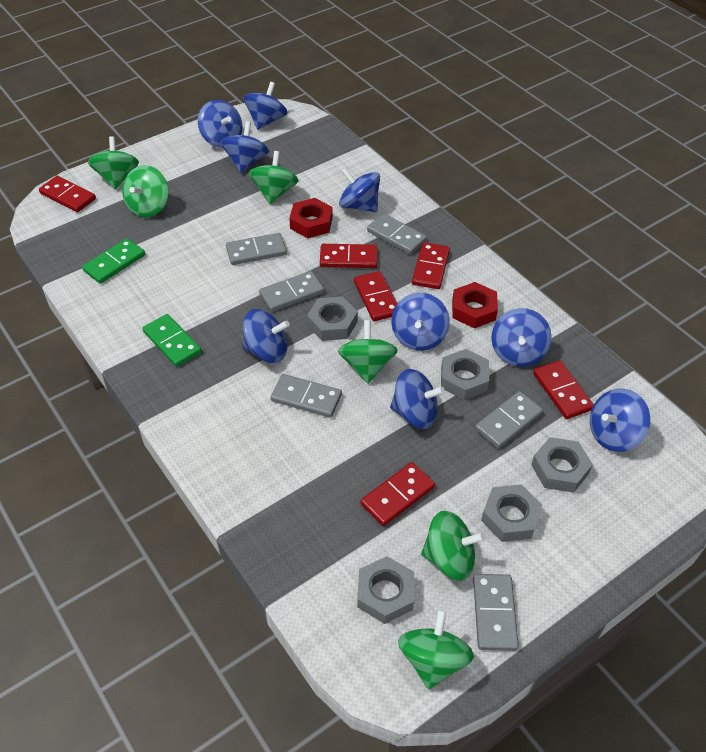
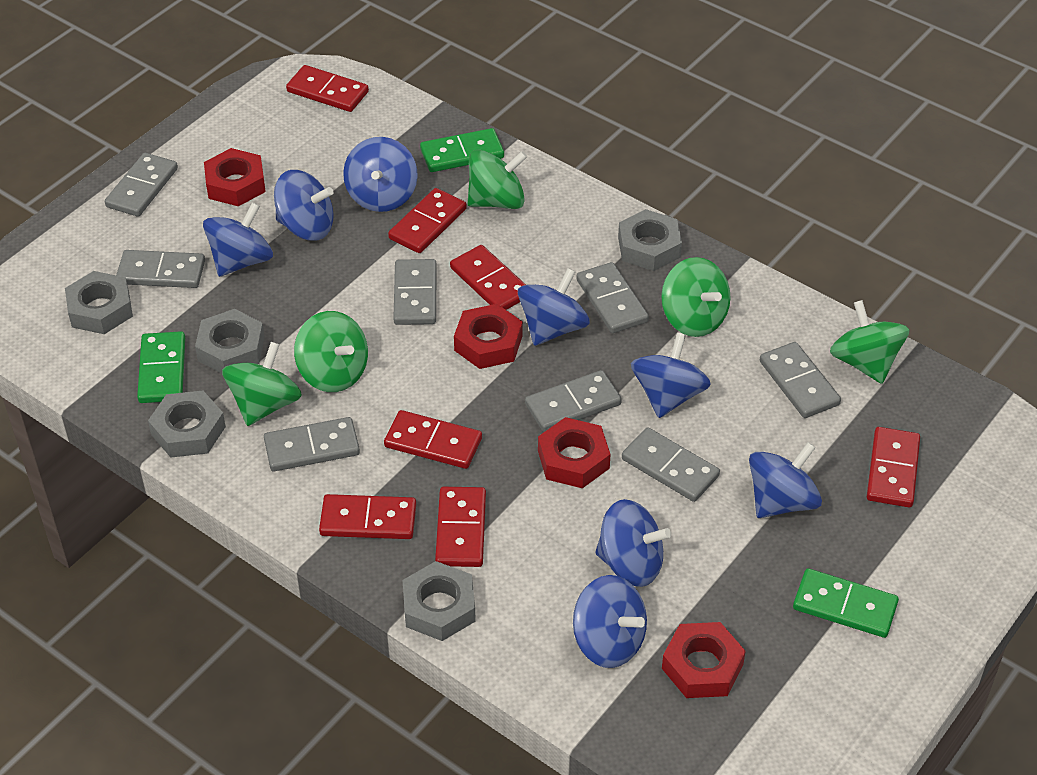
blue spinning top: 9 -> 8
green domino: 2 -> 3
green spinning top: 6 -> 5
grey domino: 6 -> 8
red domino: 6 -> 7
red nut: 2 -> 4

